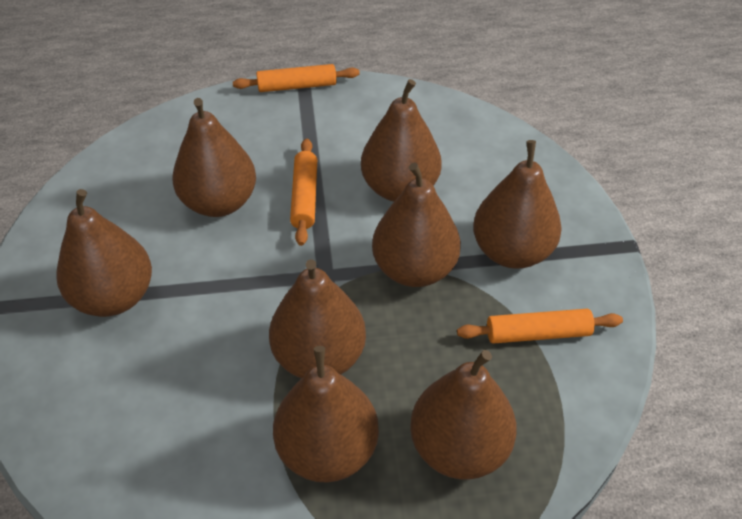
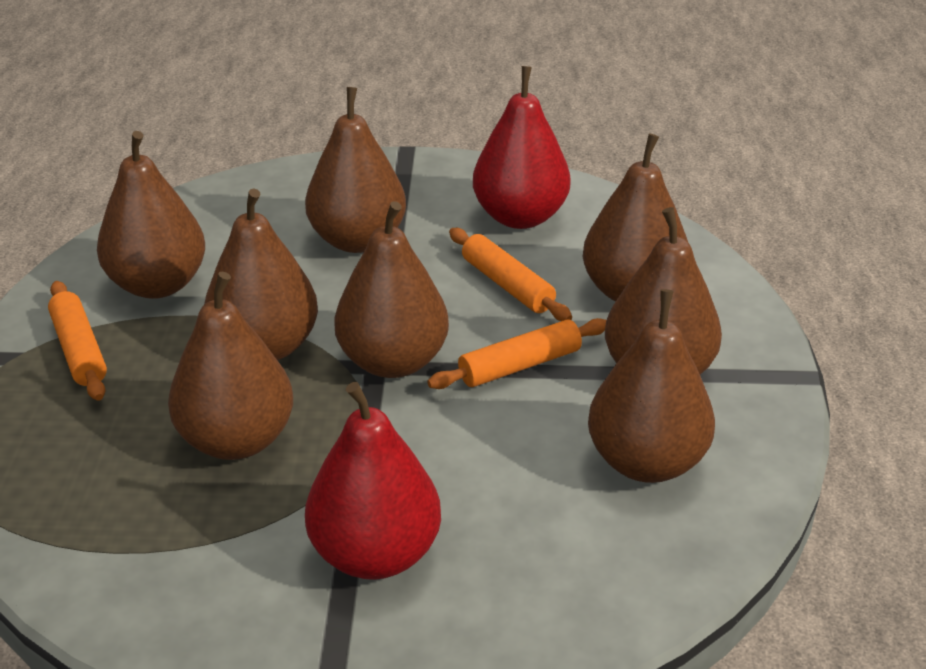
red pear: 0 -> 2

